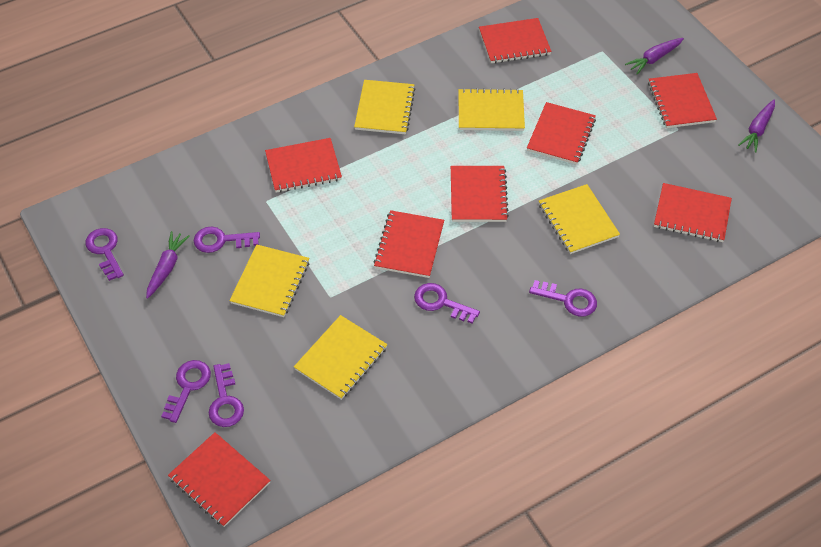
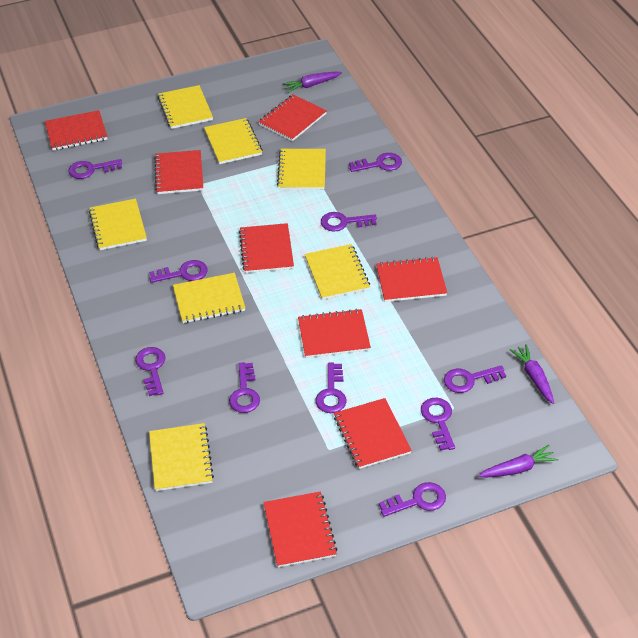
purple key: 6 -> 10
yellow notebook: 5 -> 7

